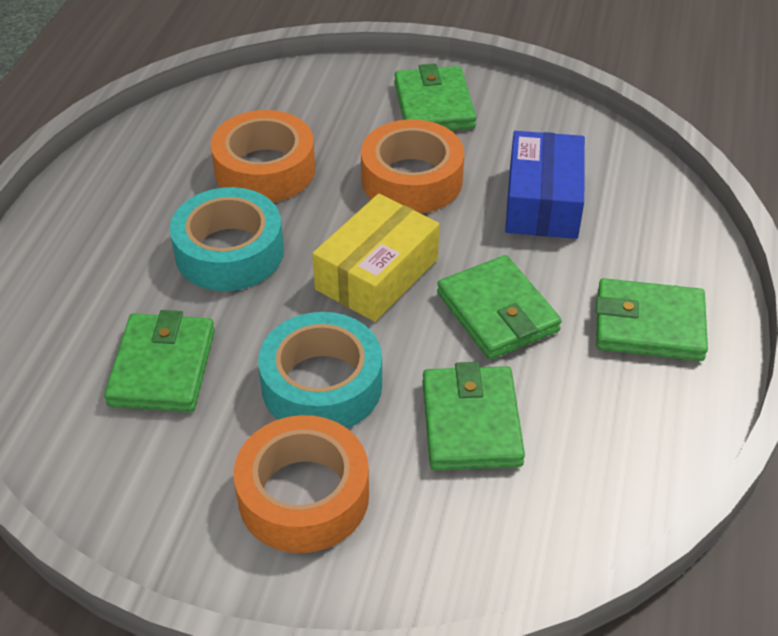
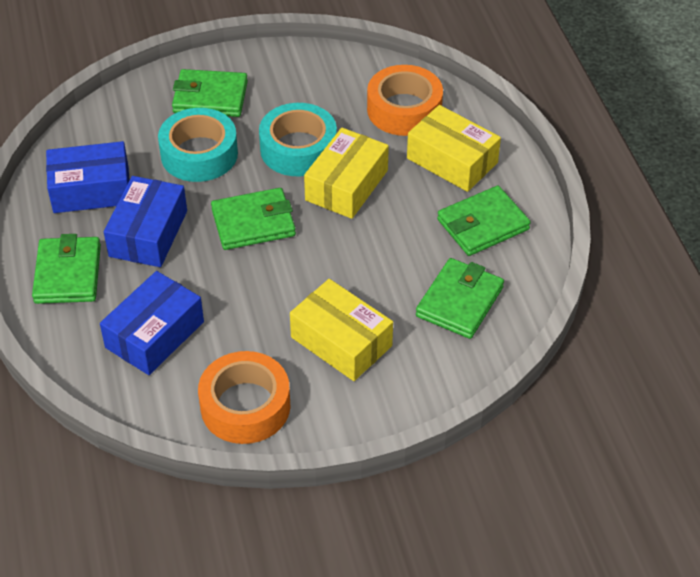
blue box: 1 -> 3
orange tape: 3 -> 2
yellow box: 1 -> 3

